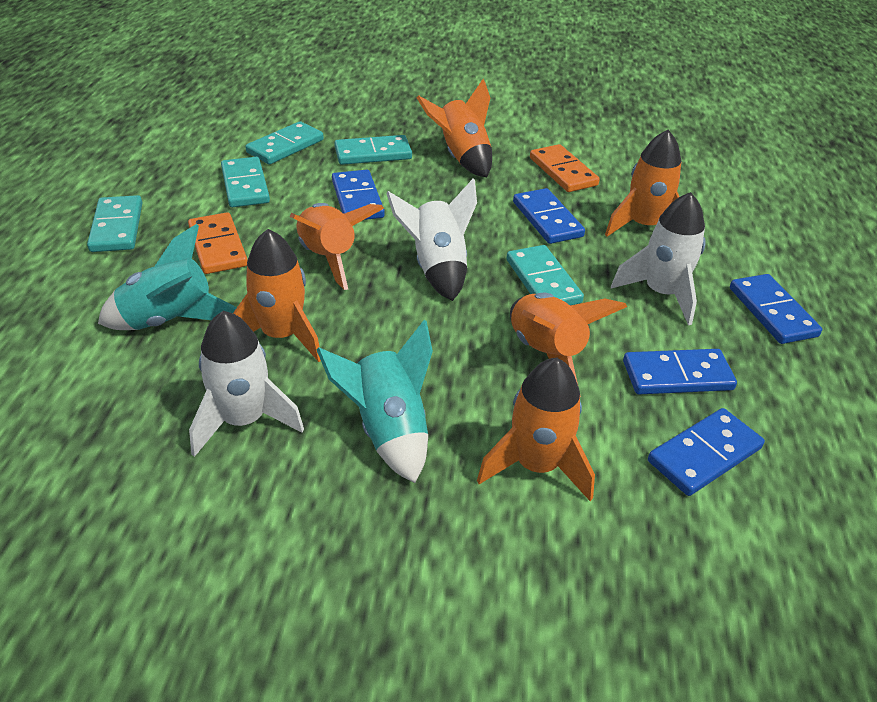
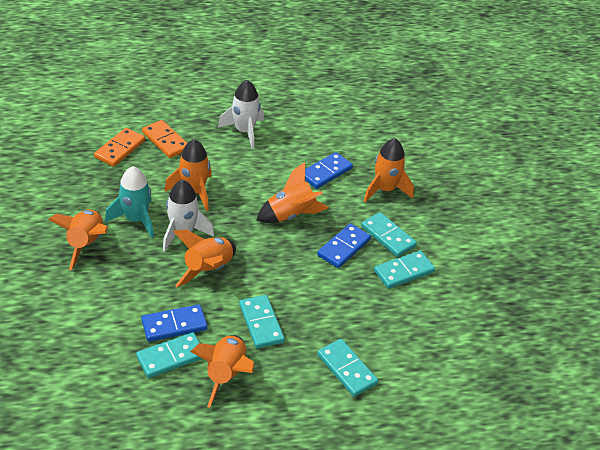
blue domino: 5 -> 3
turquoise rocket: 2 -> 1
white rocket: 3 -> 2

